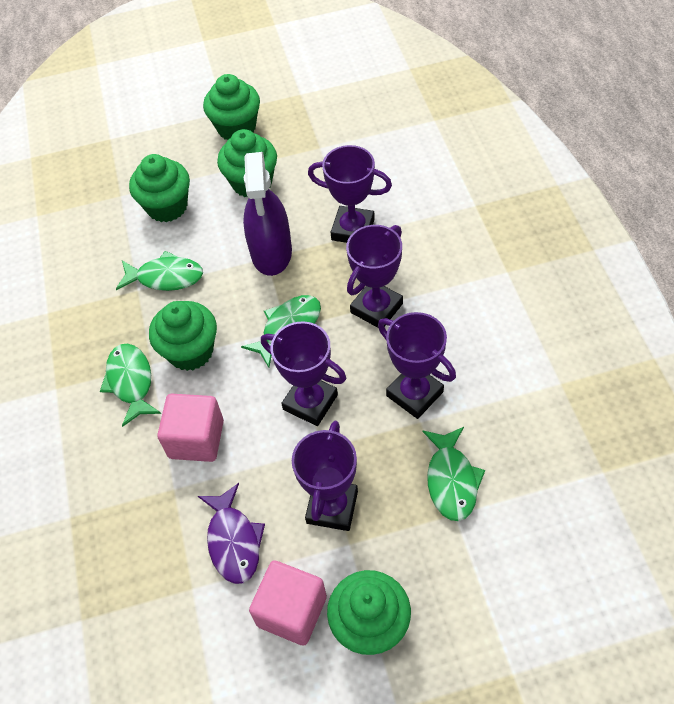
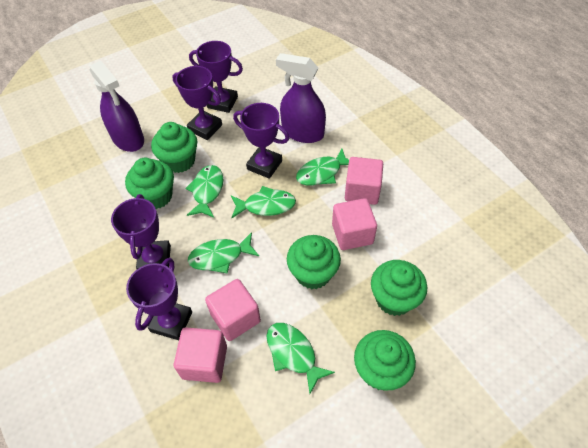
green fish: 4 -> 5
pink cube: 2 -> 4
purple fish: 1 -> 0
purple spray bottle: 1 -> 2

